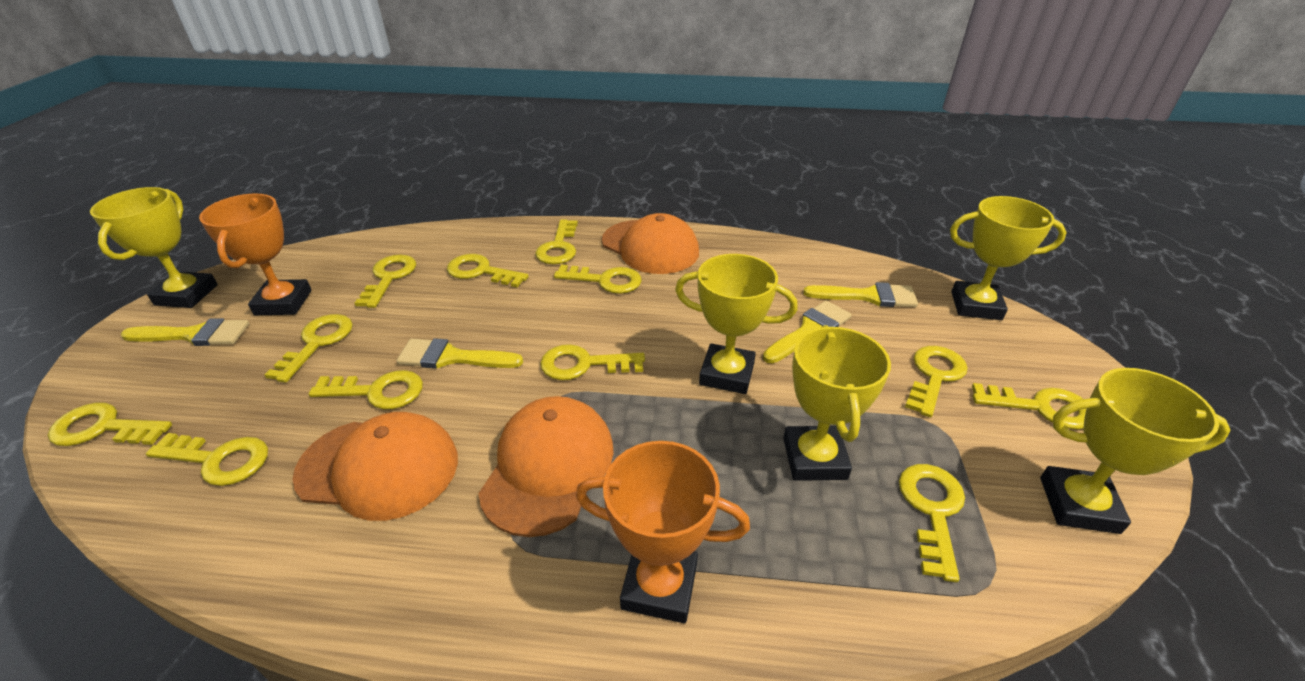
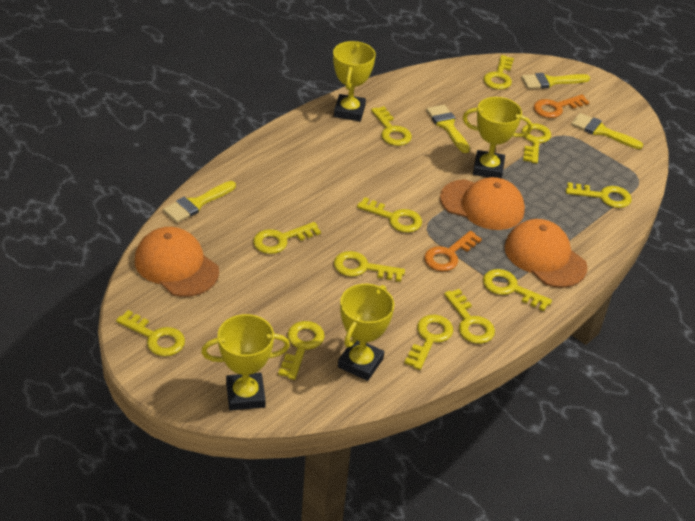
orange key: 0 -> 2
orange trophy: 2 -> 0
yellow trophy: 5 -> 4

